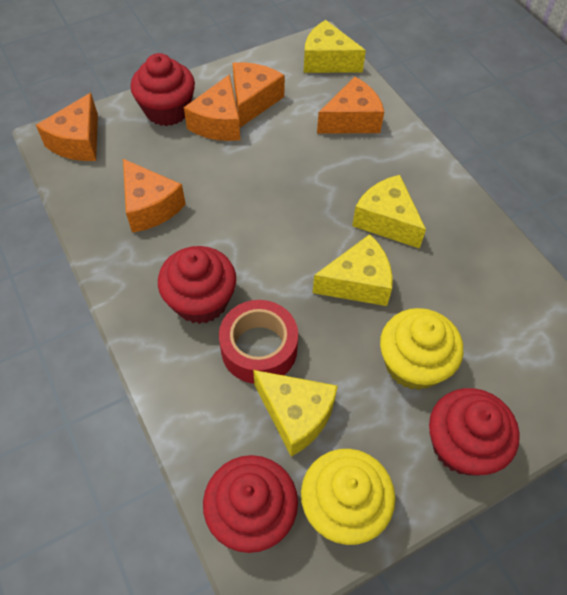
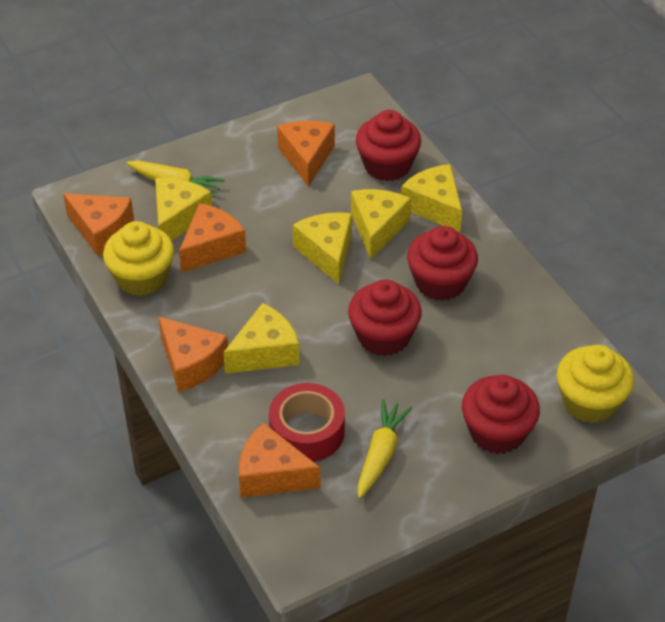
yellow carrot: 0 -> 2
yellow cheese: 4 -> 5

